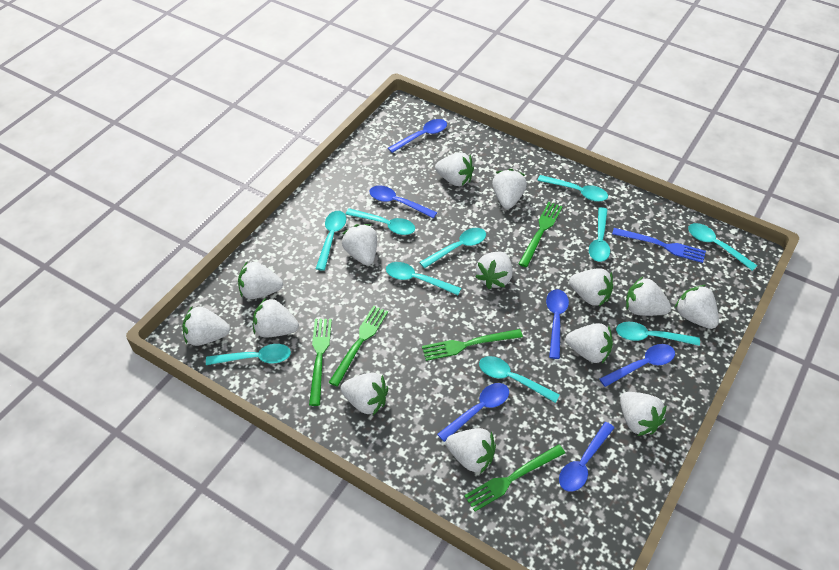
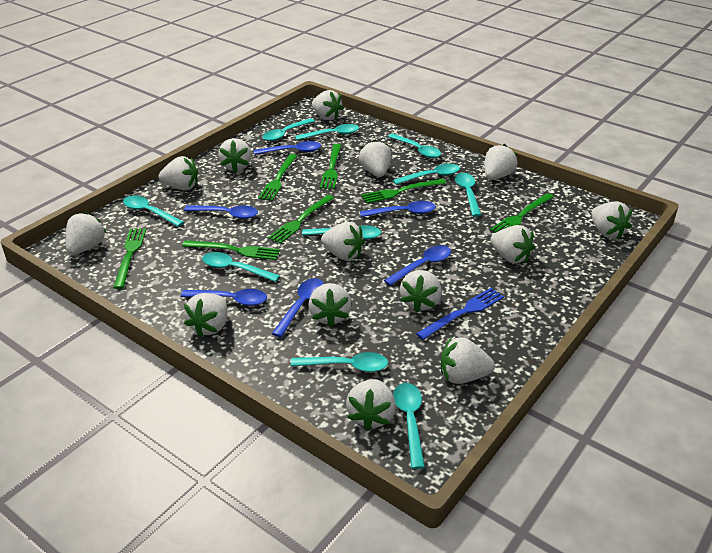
green fork: 5 -> 7

